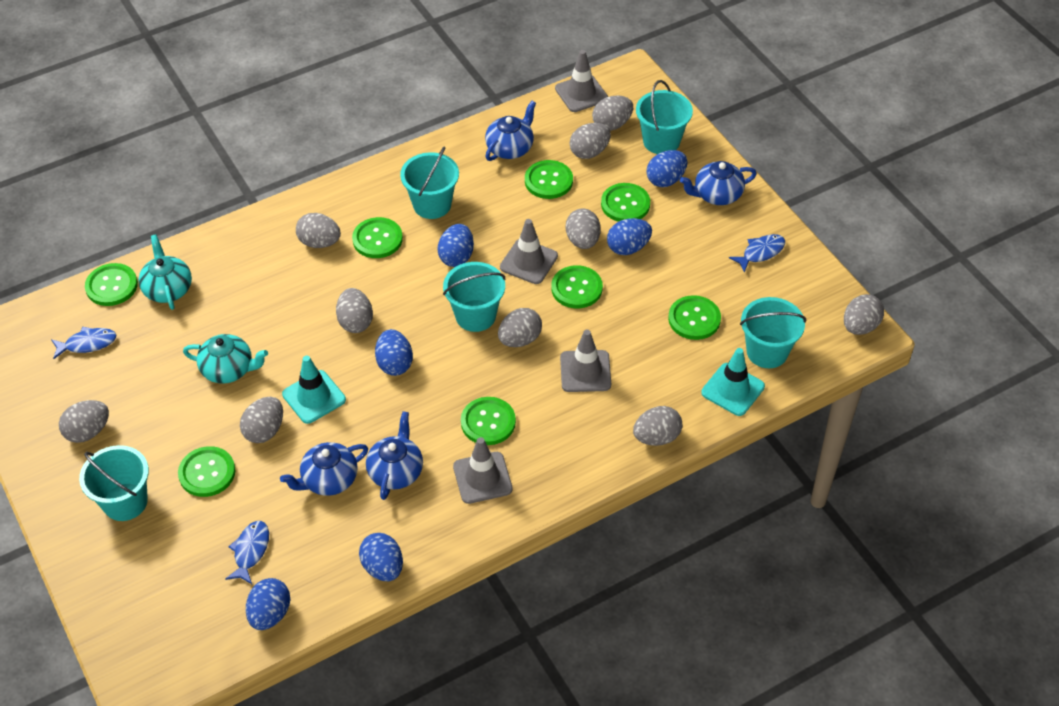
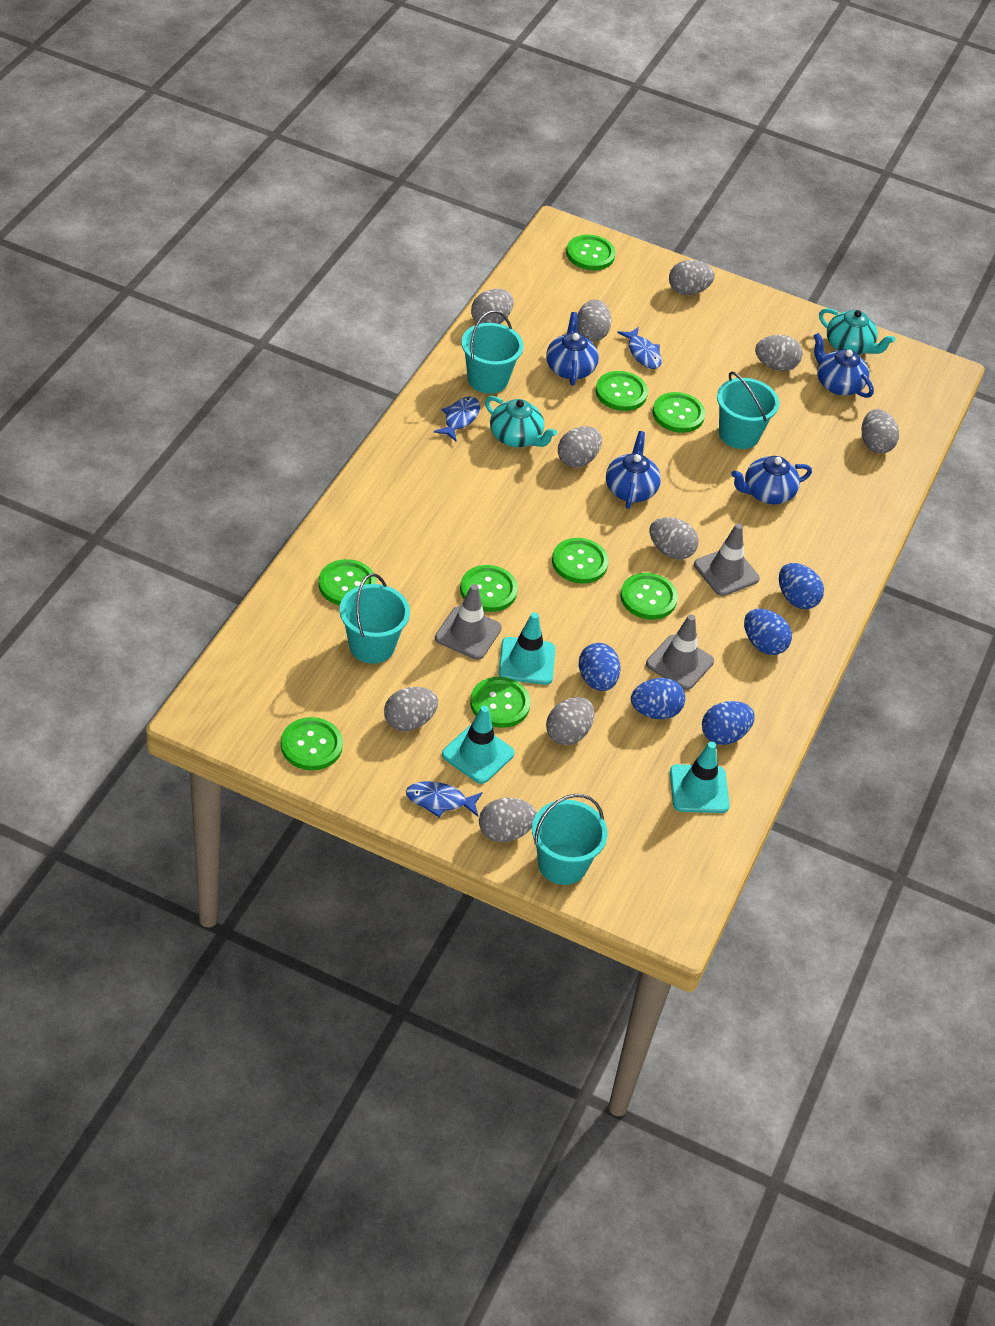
blue egg: 6 -> 5
green button: 8 -> 9
grey traffic cone: 4 -> 3
turquoise bucket: 5 -> 4
turquoise traffic cone: 2 -> 3

